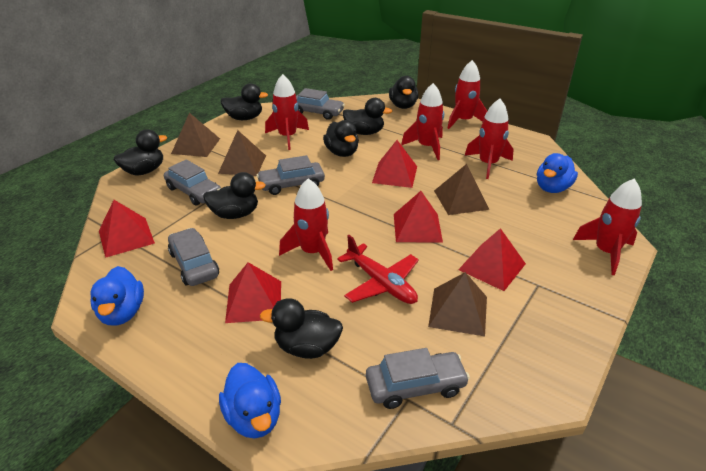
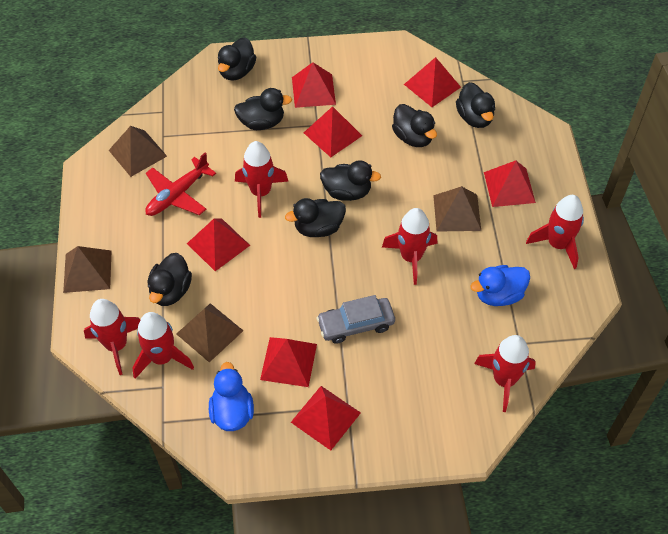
blue duck: 3 -> 2
grey car: 5 -> 1
red pyramid: 5 -> 7

